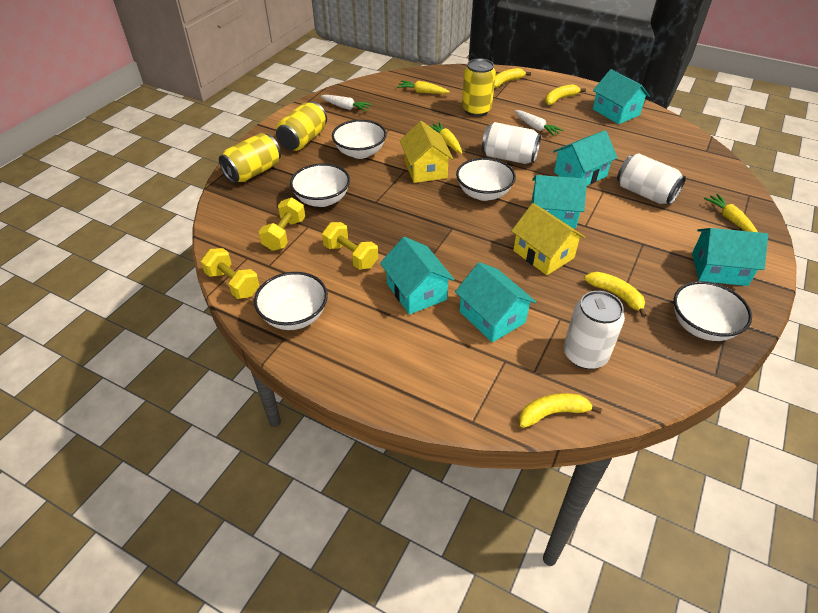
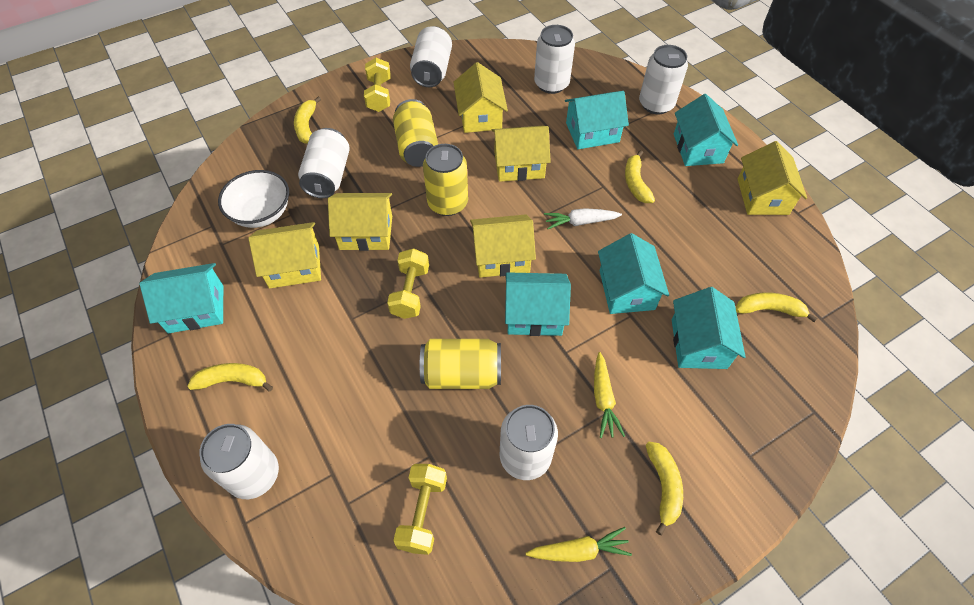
white bowl: 5 -> 1
white can: 3 -> 6
white carrot: 2 -> 1
yellow banana: 4 -> 5
yellow carrot: 3 -> 2
yellow house: 2 -> 6

